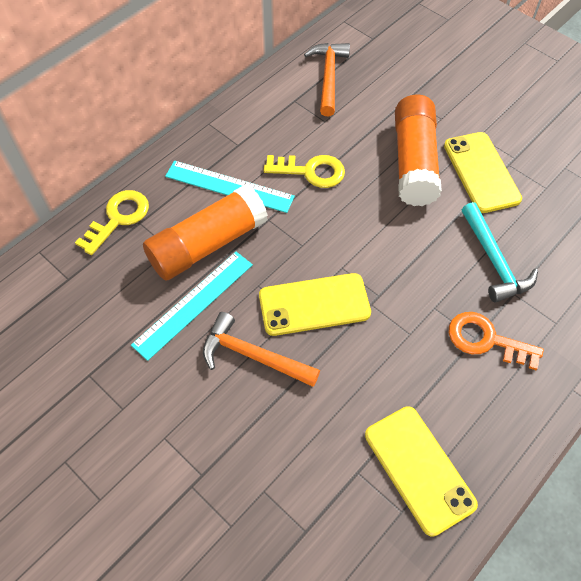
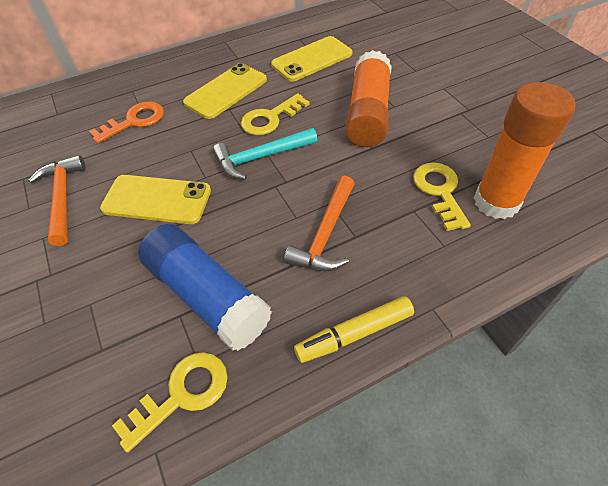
blue glue stick: 0 -> 1
turquoise ruler: 2 -> 0
yellow key: 2 -> 3
yellow marker: 0 -> 1

